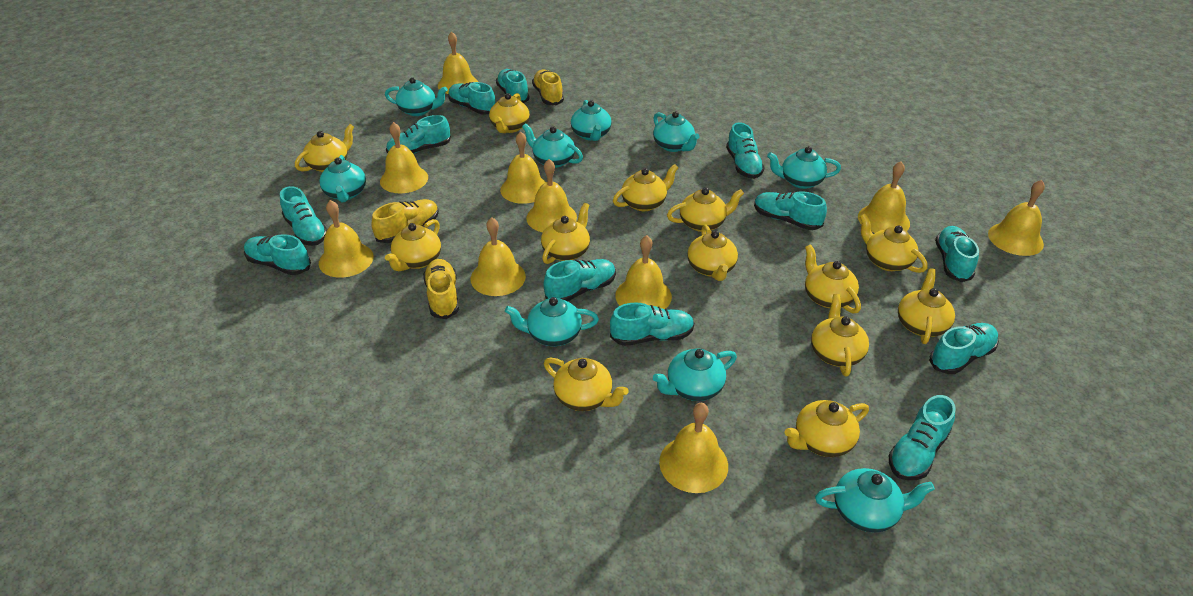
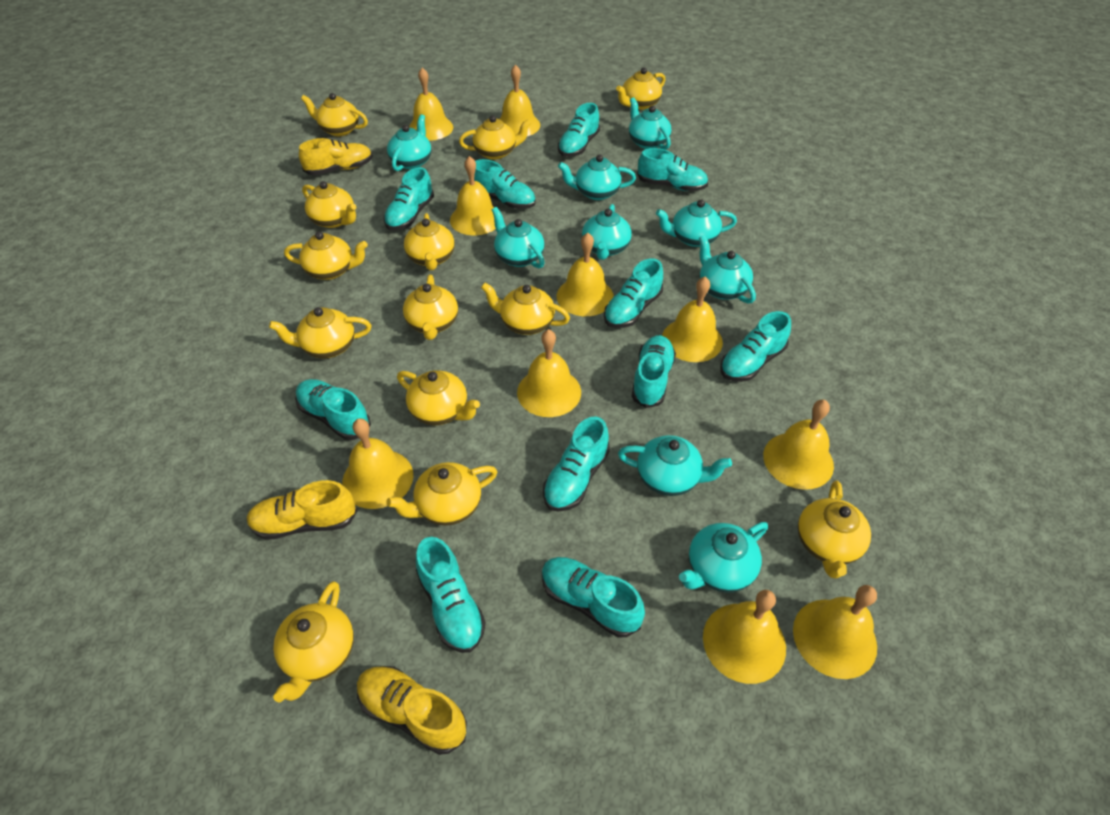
turquoise shoe: 12 -> 11

